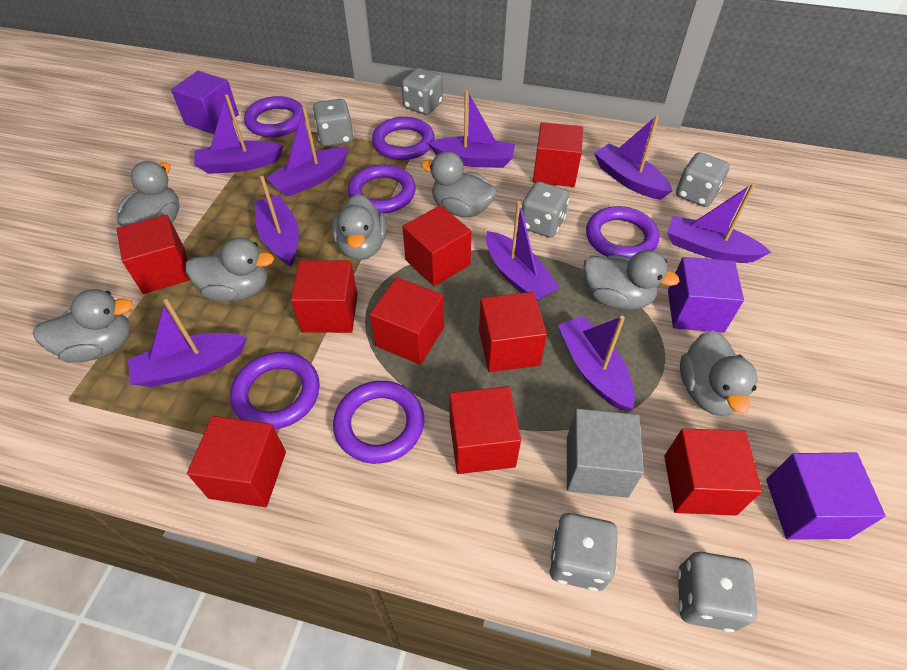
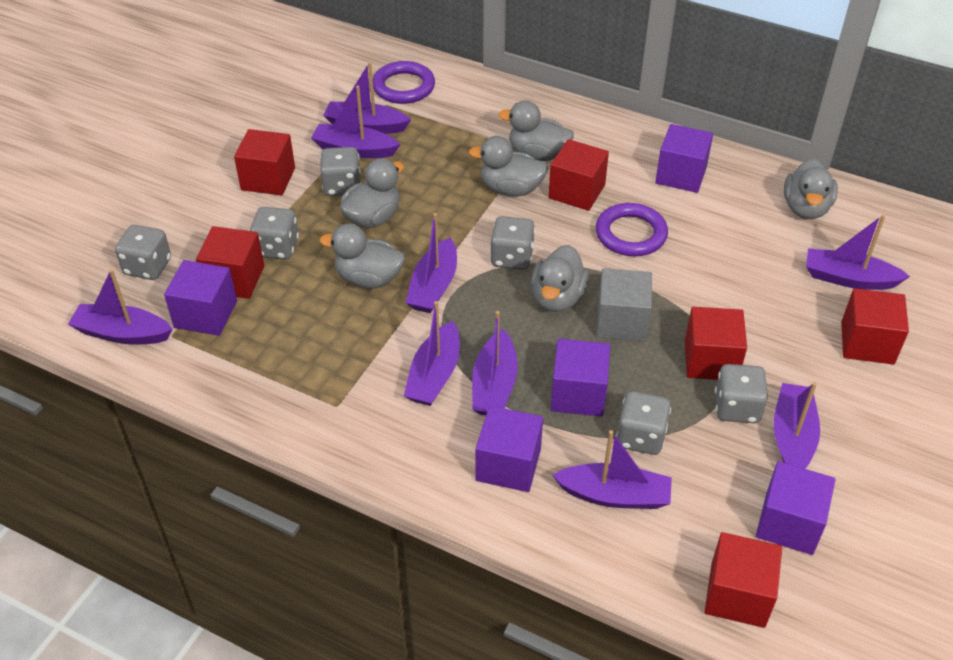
grey duck: 7 -> 6
purple cube: 3 -> 5
purple ring: 6 -> 2
red cube: 9 -> 6

